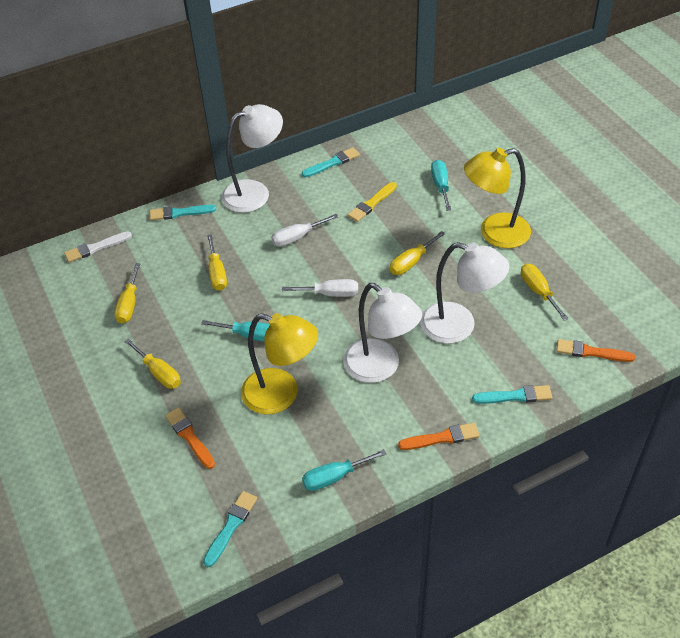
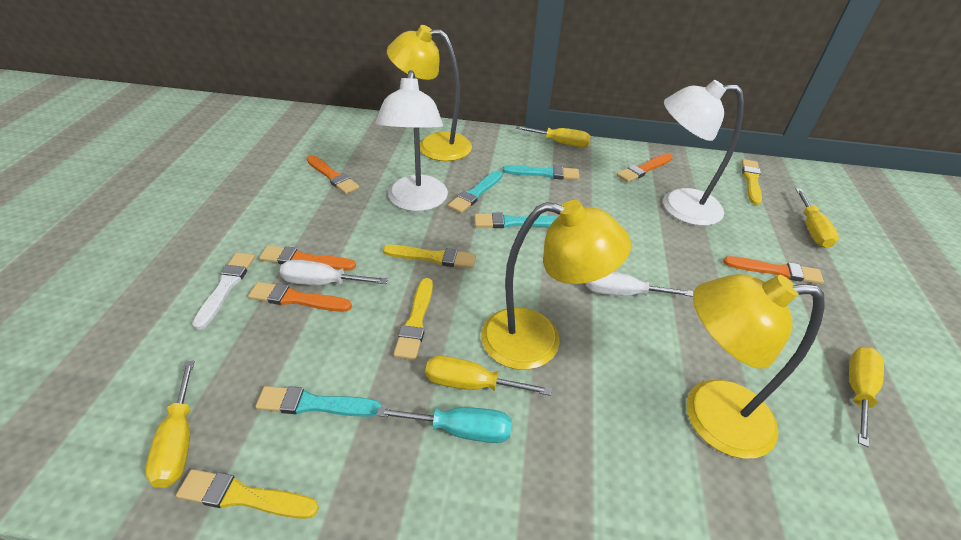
orange brush: 3 -> 5
turquoise screwdriver: 3 -> 1
white lamp: 3 -> 2
yellow brush: 1 -> 4
yellow lamp: 2 -> 3

